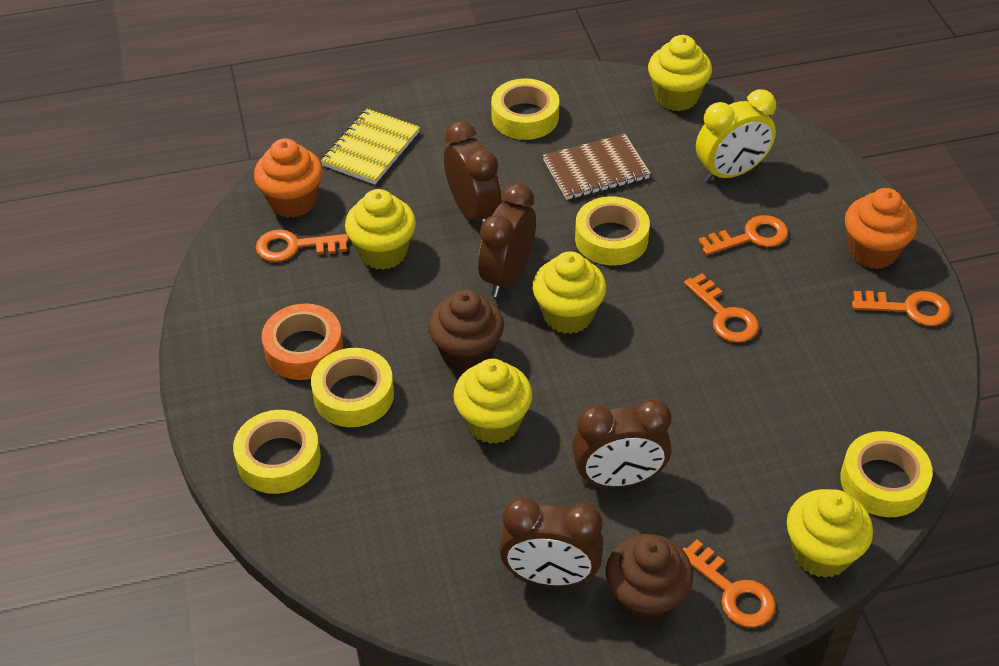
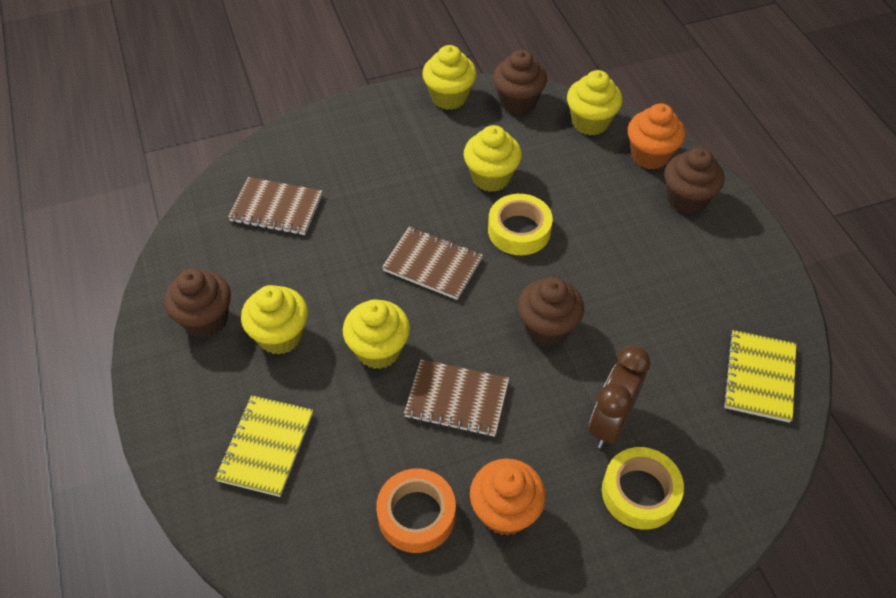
brown clock: 4 -> 1
brown cupcake: 2 -> 4
brown notebook: 1 -> 3
orange key: 5 -> 0
yellow clock: 1 -> 0
yellow notebook: 1 -> 2
yellow tape: 5 -> 2

